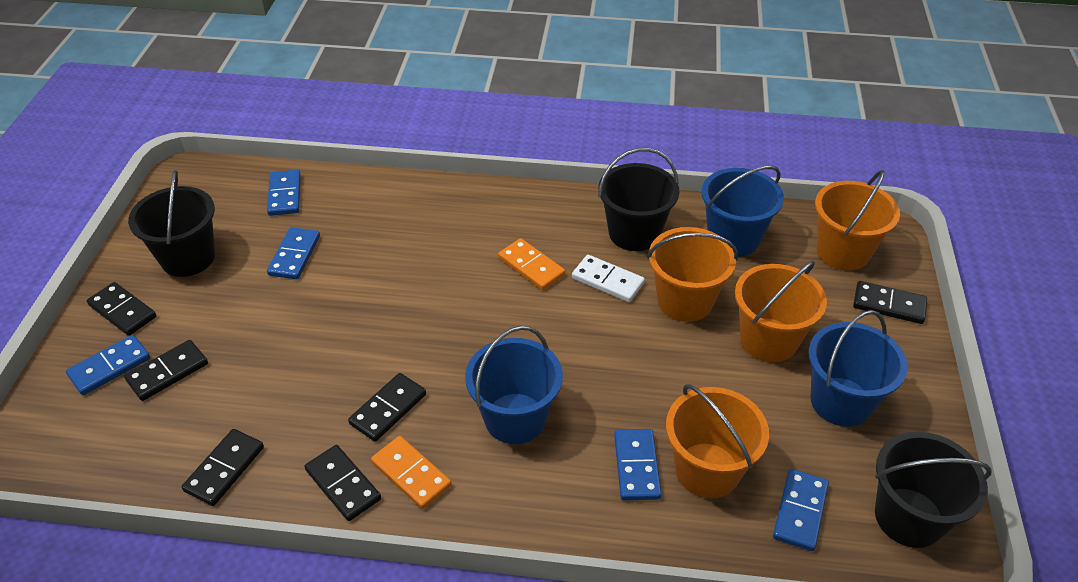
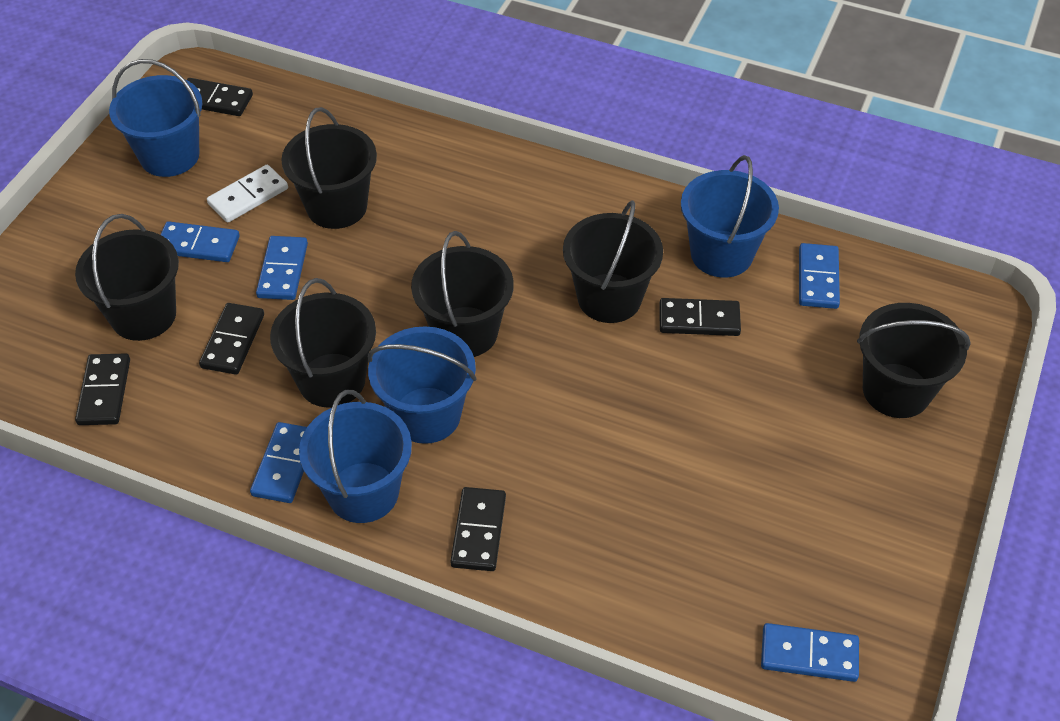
black bucket: 3 -> 6
black domino: 6 -> 5
blue bucket: 3 -> 4
orange bucket: 4 -> 0
orange domino: 2 -> 0

